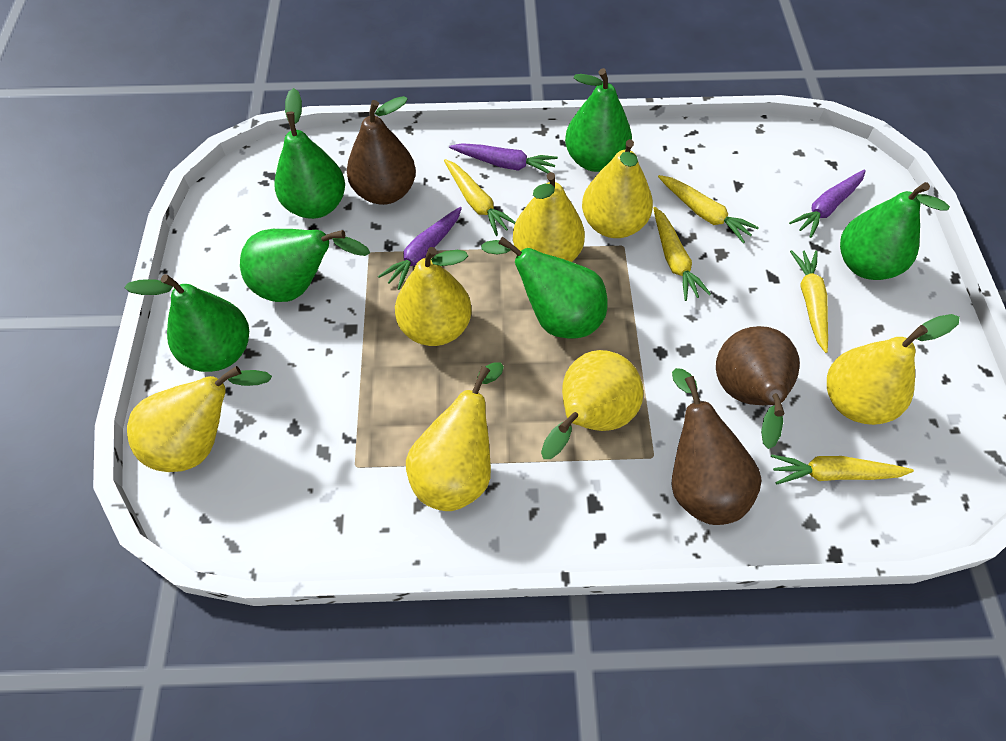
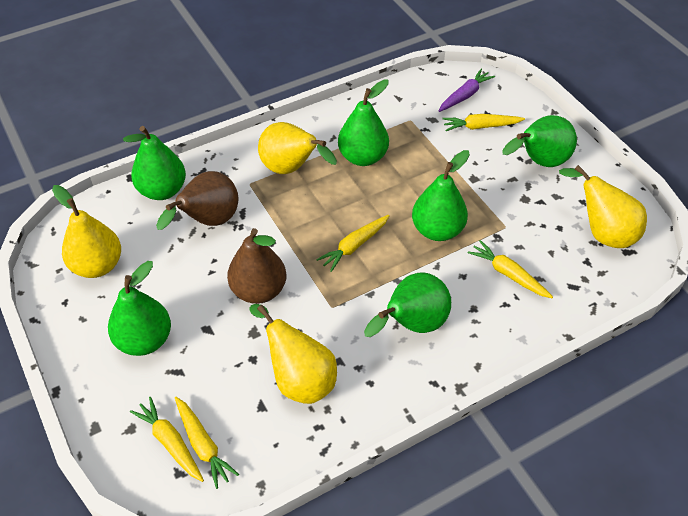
brown pear: 3 -> 2
purple carrot: 3 -> 1
yellow pear: 7 -> 4

